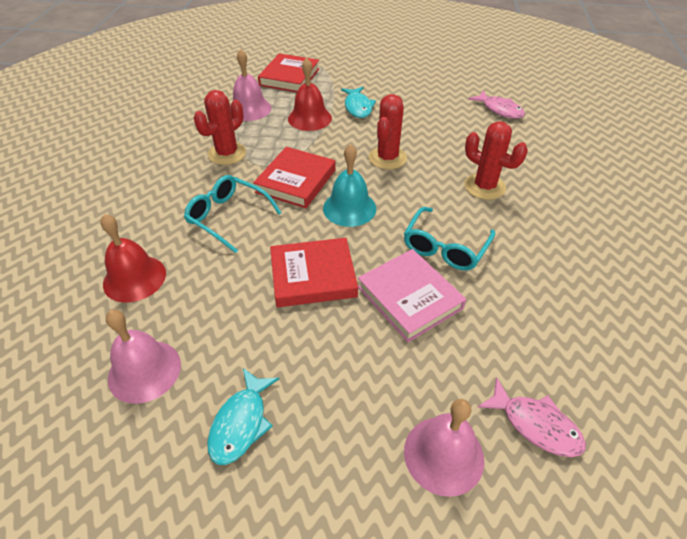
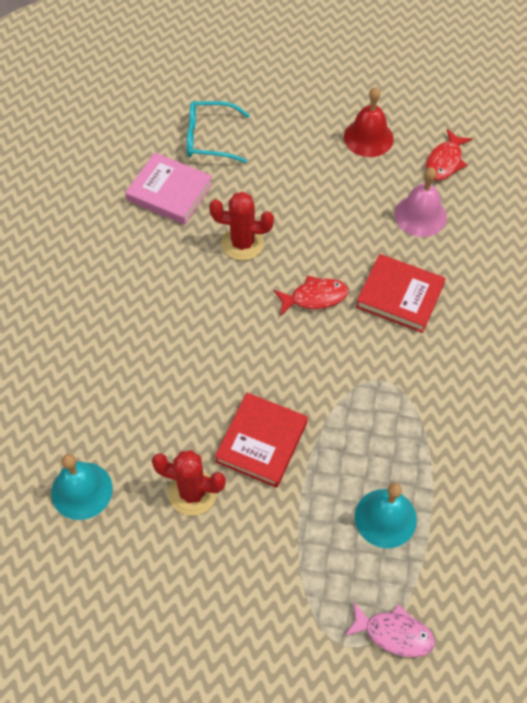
pink bell: 3 -> 1
pink fish: 2 -> 1
red bell: 2 -> 1
red book: 3 -> 2
red cactus: 3 -> 2
red fish: 0 -> 2
turquoise bell: 1 -> 2
turquoise fish: 2 -> 0
turquoise glasses: 2 -> 1

